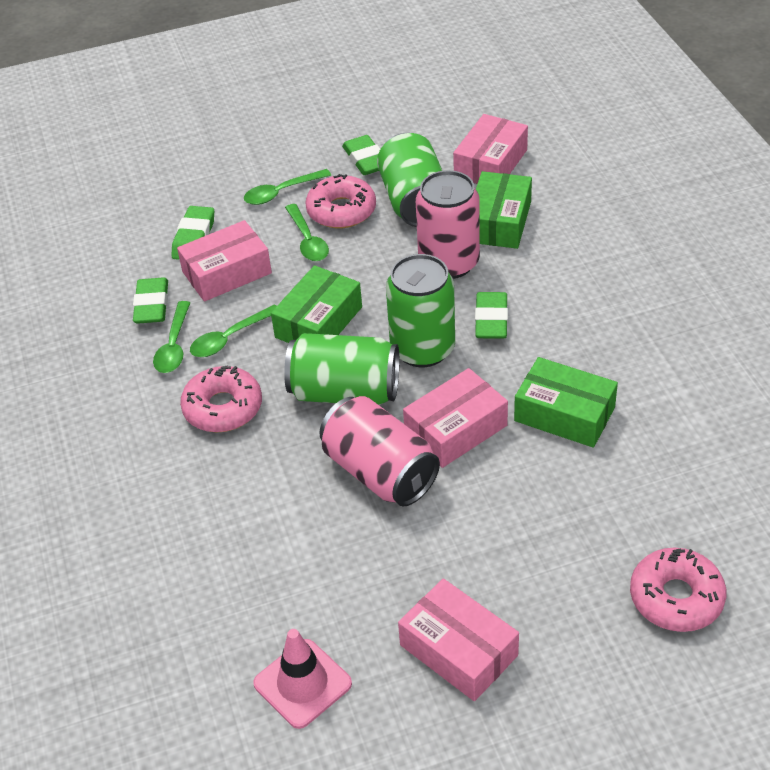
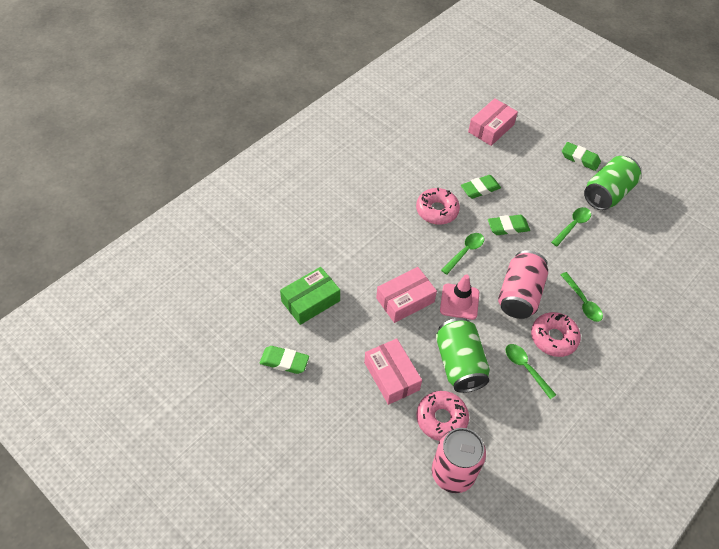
green box: 3 -> 1
green can: 3 -> 2
pink box: 4 -> 3

